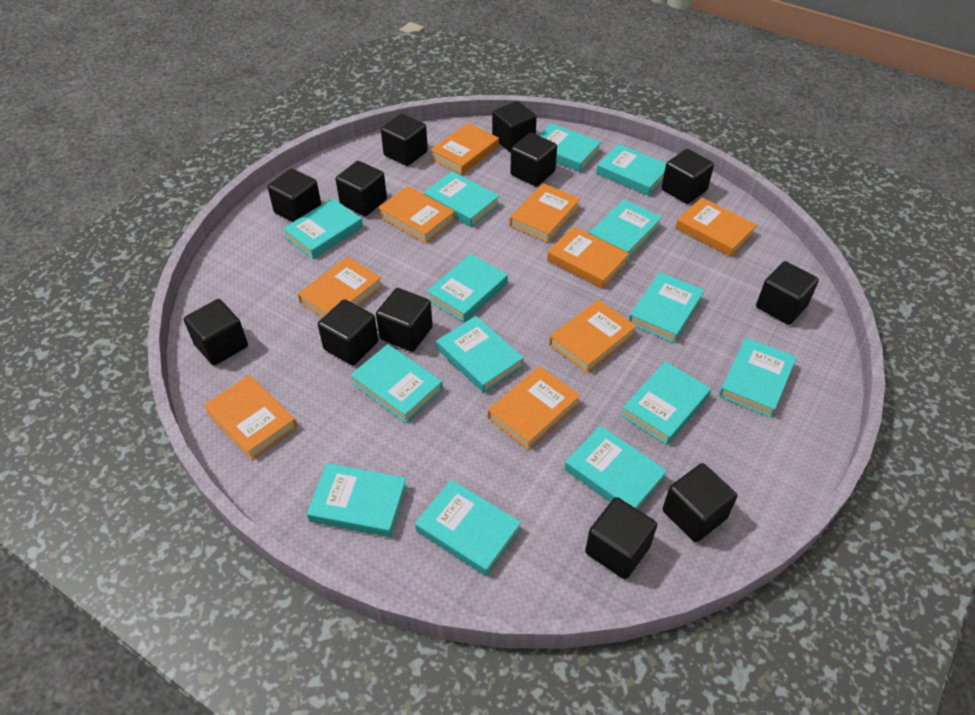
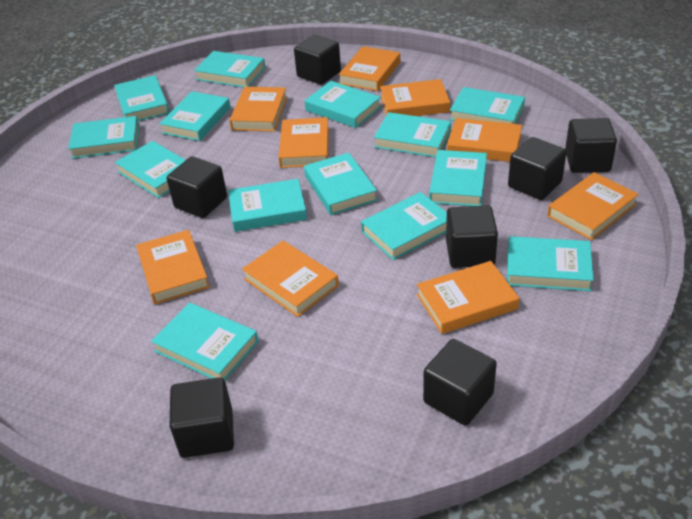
black cube: 12 -> 7

